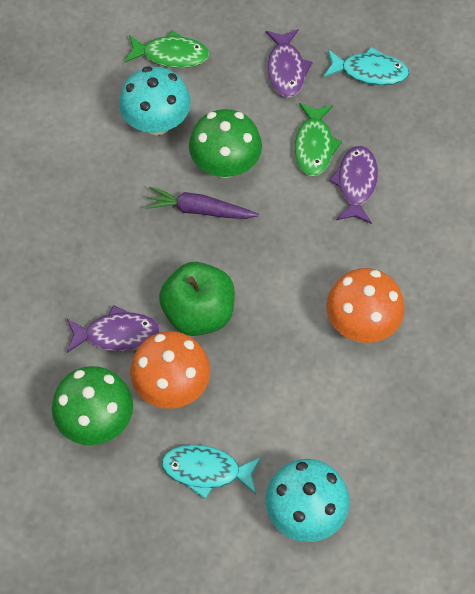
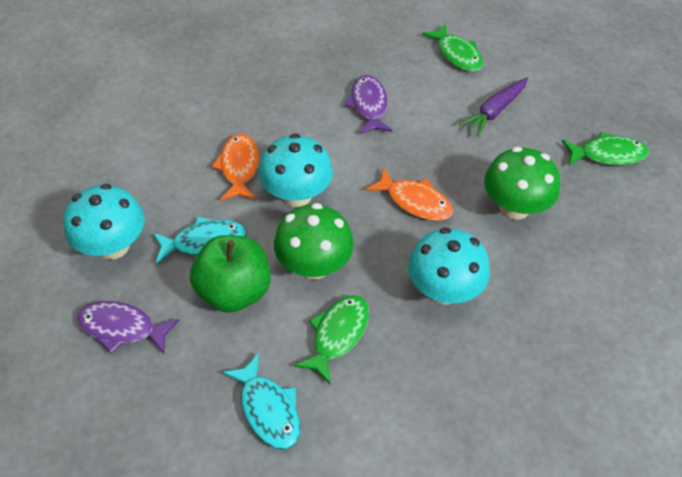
green fish: 2 -> 3
orange fish: 0 -> 2
orange mushroom: 2 -> 0
purple fish: 3 -> 2
turquoise mushroom: 2 -> 3

